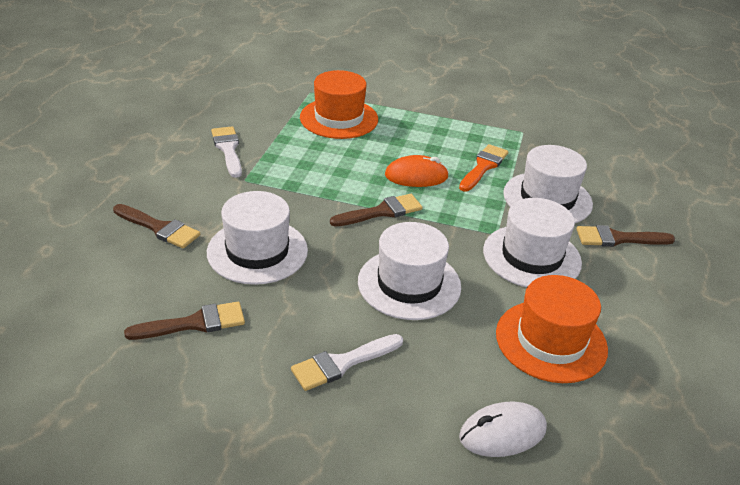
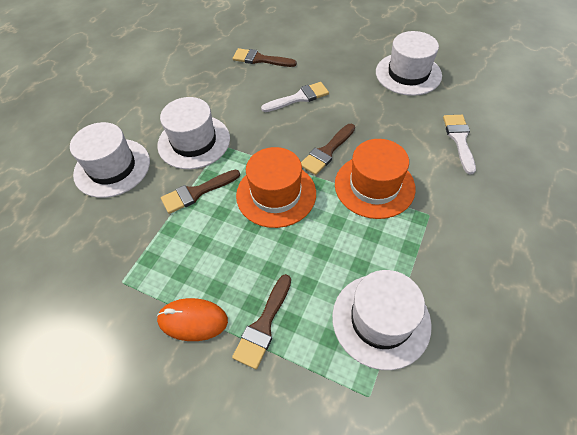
orange brush: 1 -> 0
white mouse: 1 -> 0

